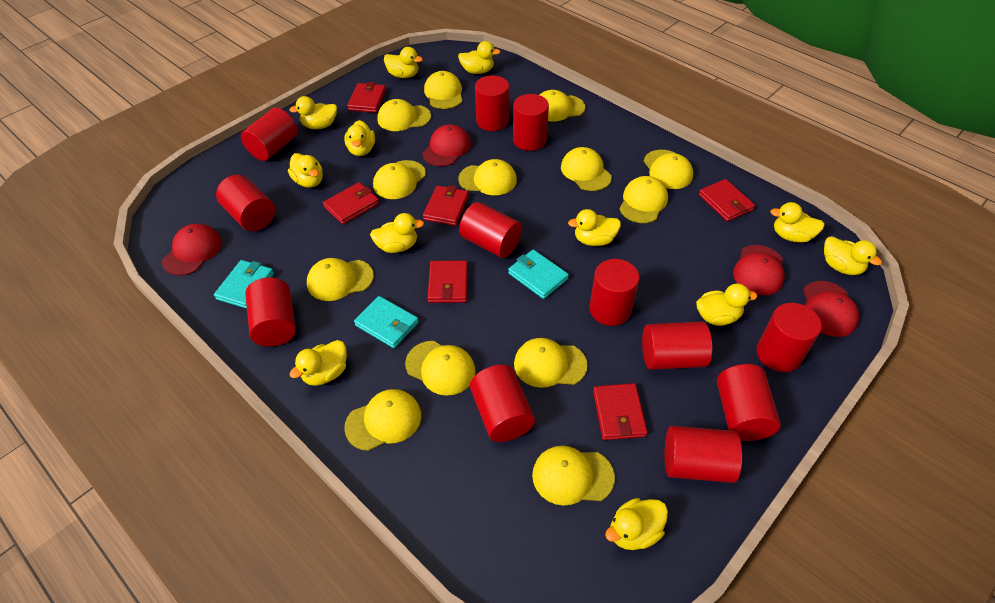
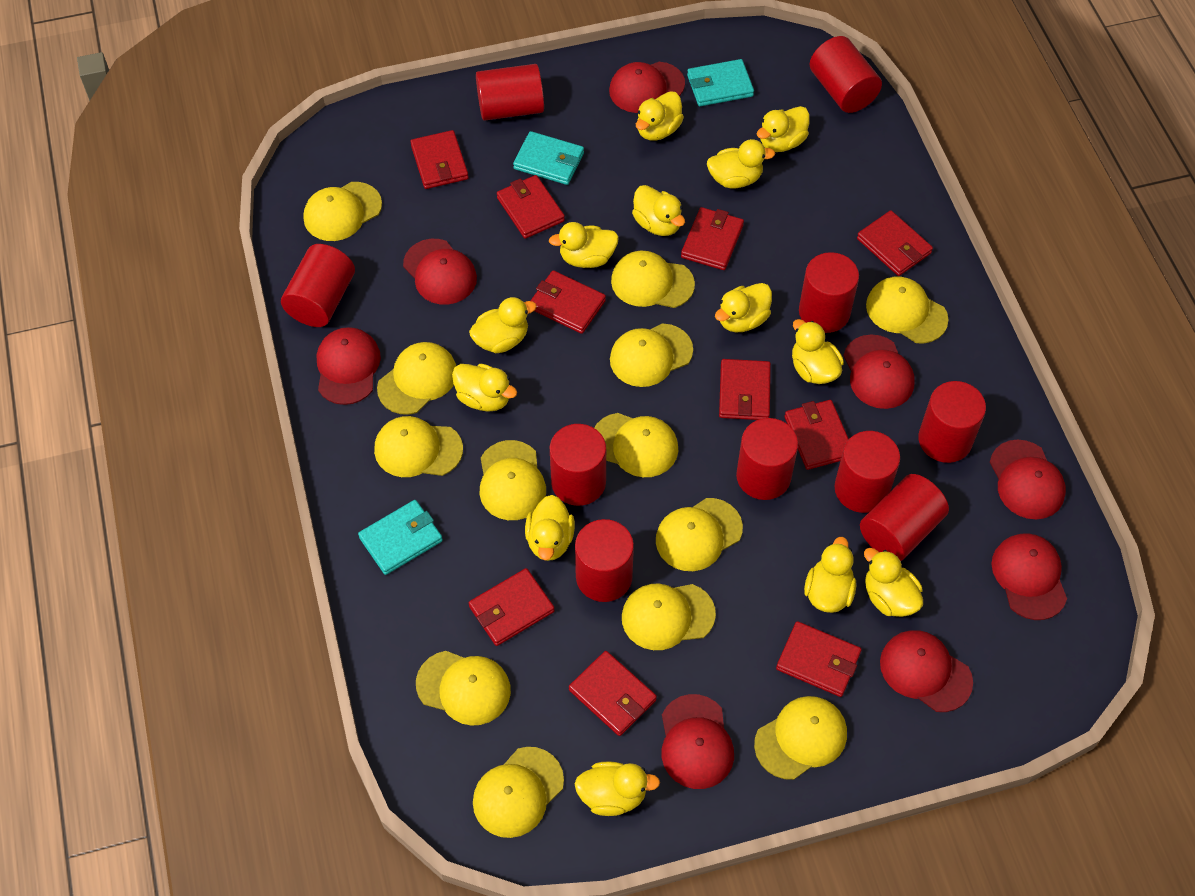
red cap: 4 -> 8
red cylinder: 12 -> 10
red wallet: 6 -> 10
yellow duck: 12 -> 13

